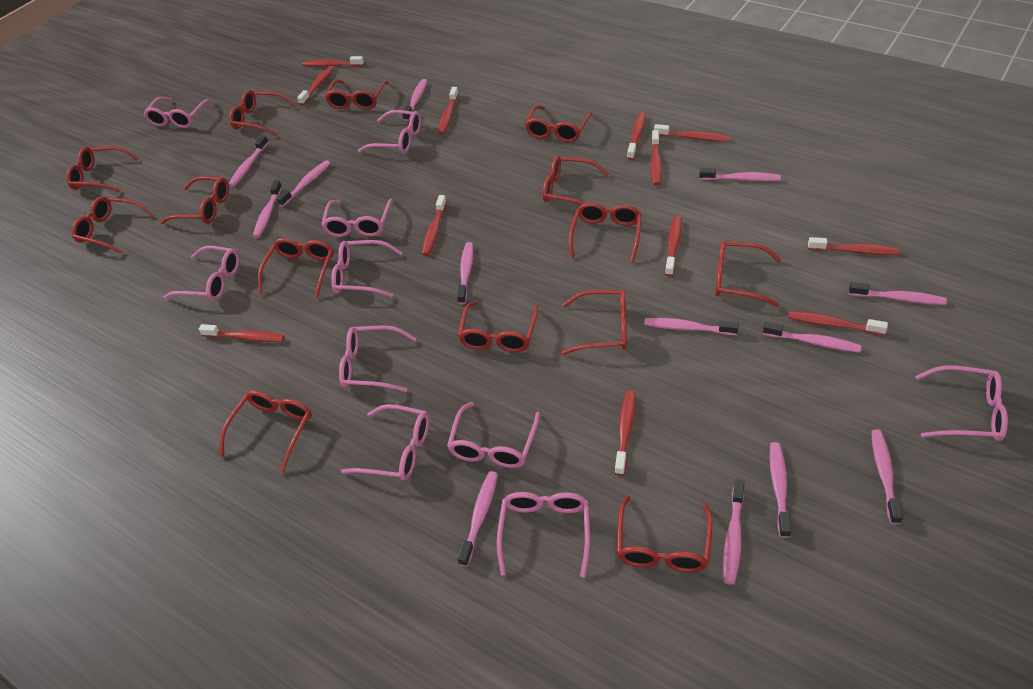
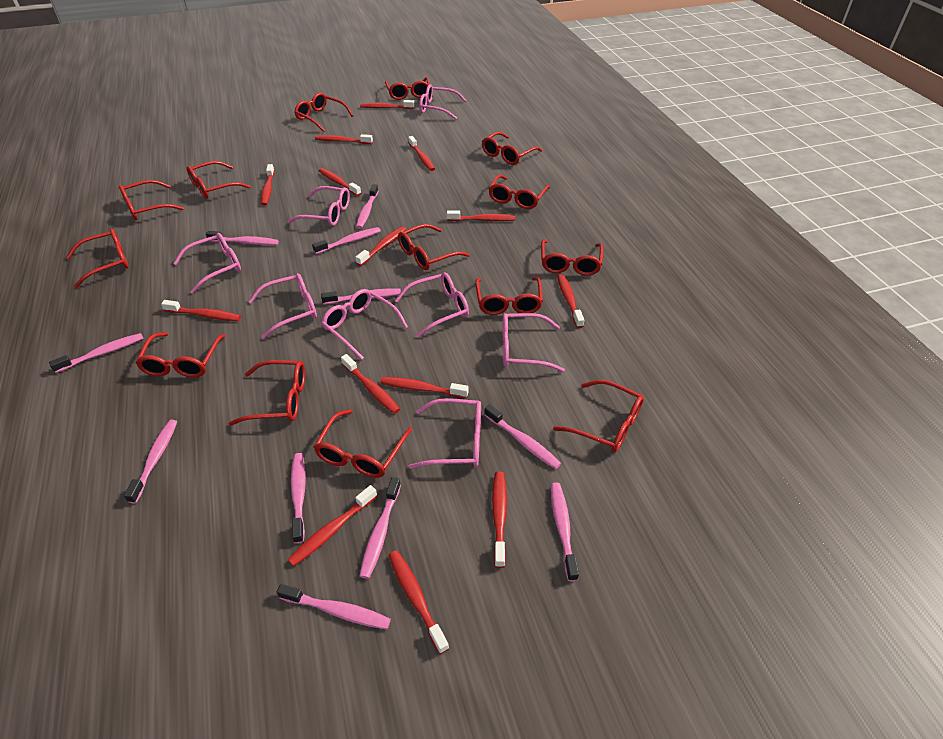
pink glasses: 10 -> 8
pink toothbrush: 13 -> 11
red toothbrush: 12 -> 14

